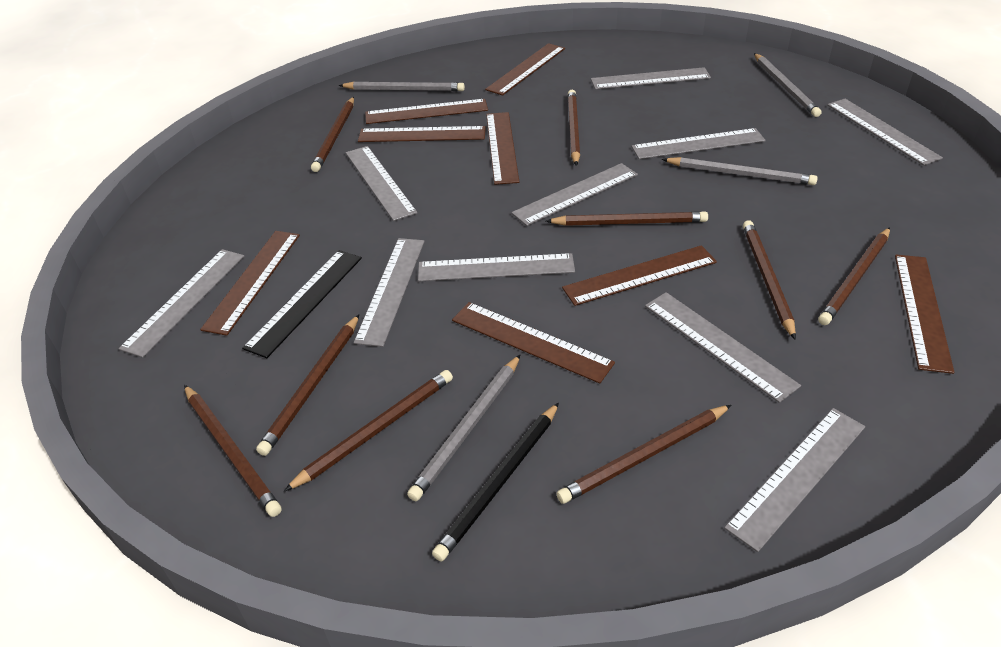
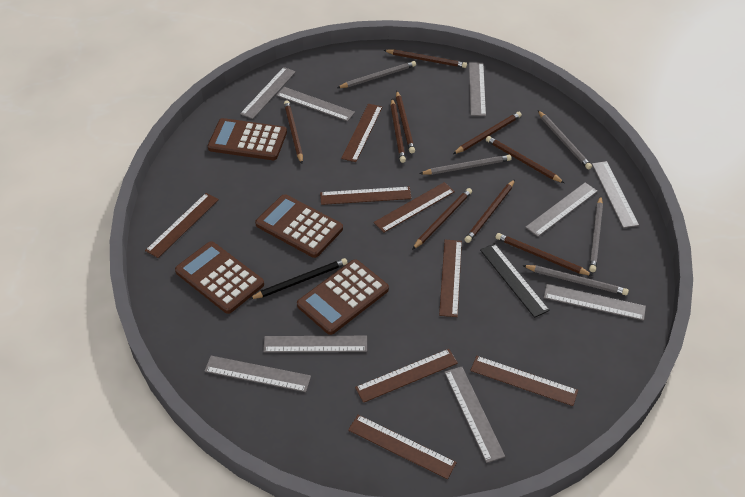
brown calculator: 0 -> 4
grey pencil: 4 -> 5
grey ruler: 10 -> 9

